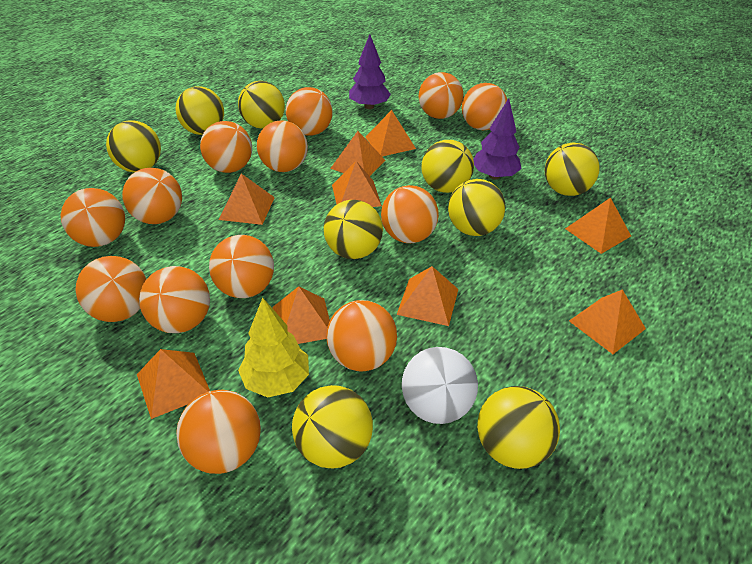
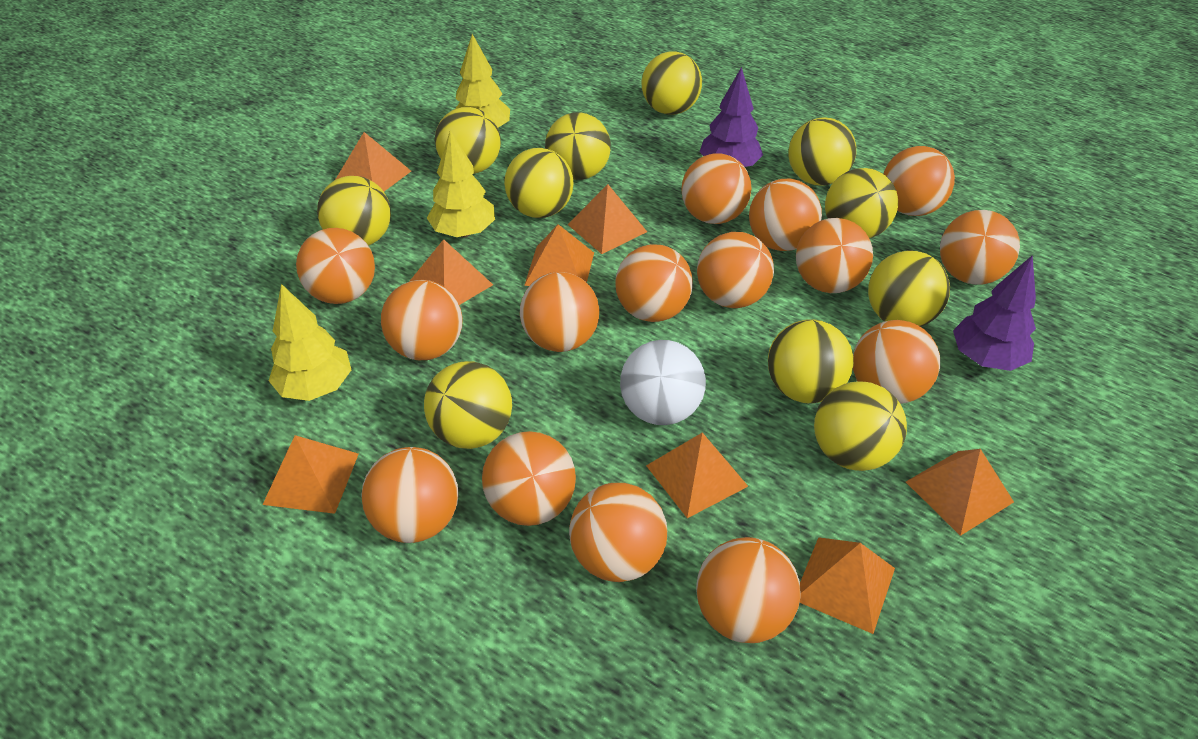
orange ball: 13 -> 15
orange pyramid: 9 -> 8
yellow ball: 9 -> 11
yellow tree: 1 -> 3

